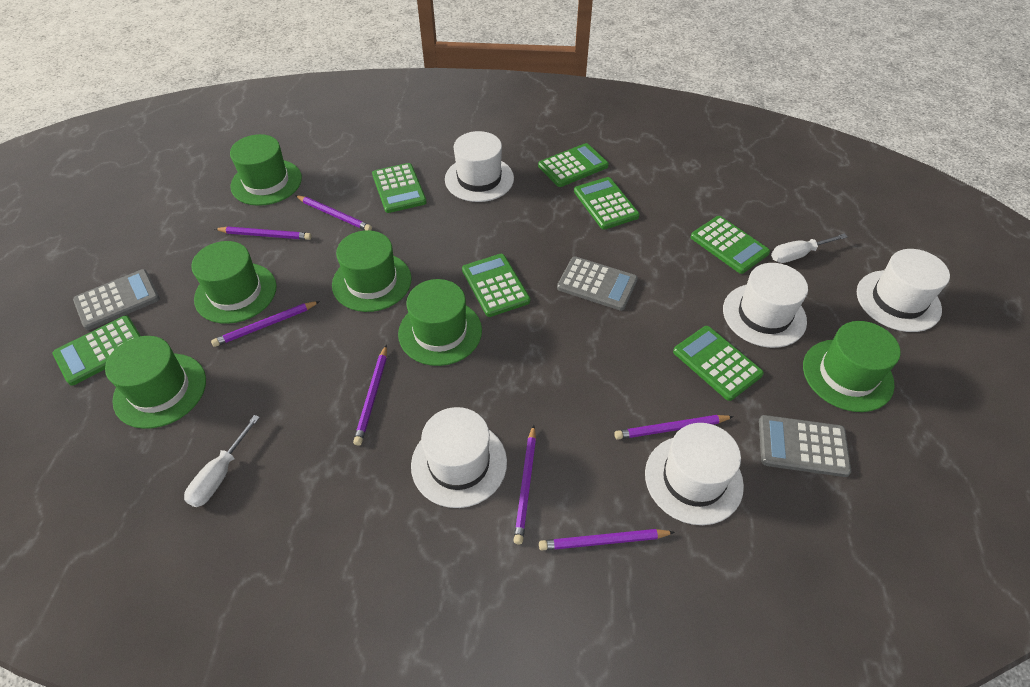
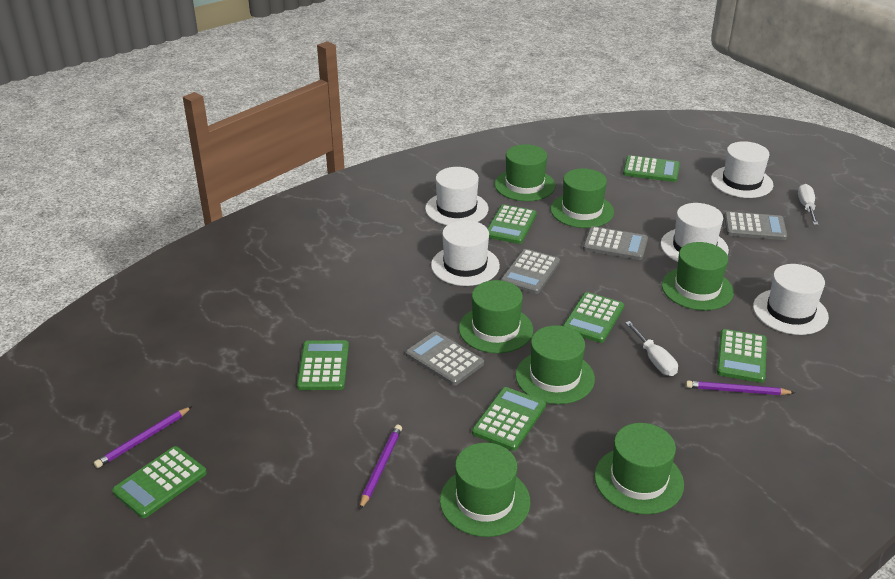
green hat: 6 -> 7
grey calculator: 3 -> 4
purple pencil: 7 -> 3

